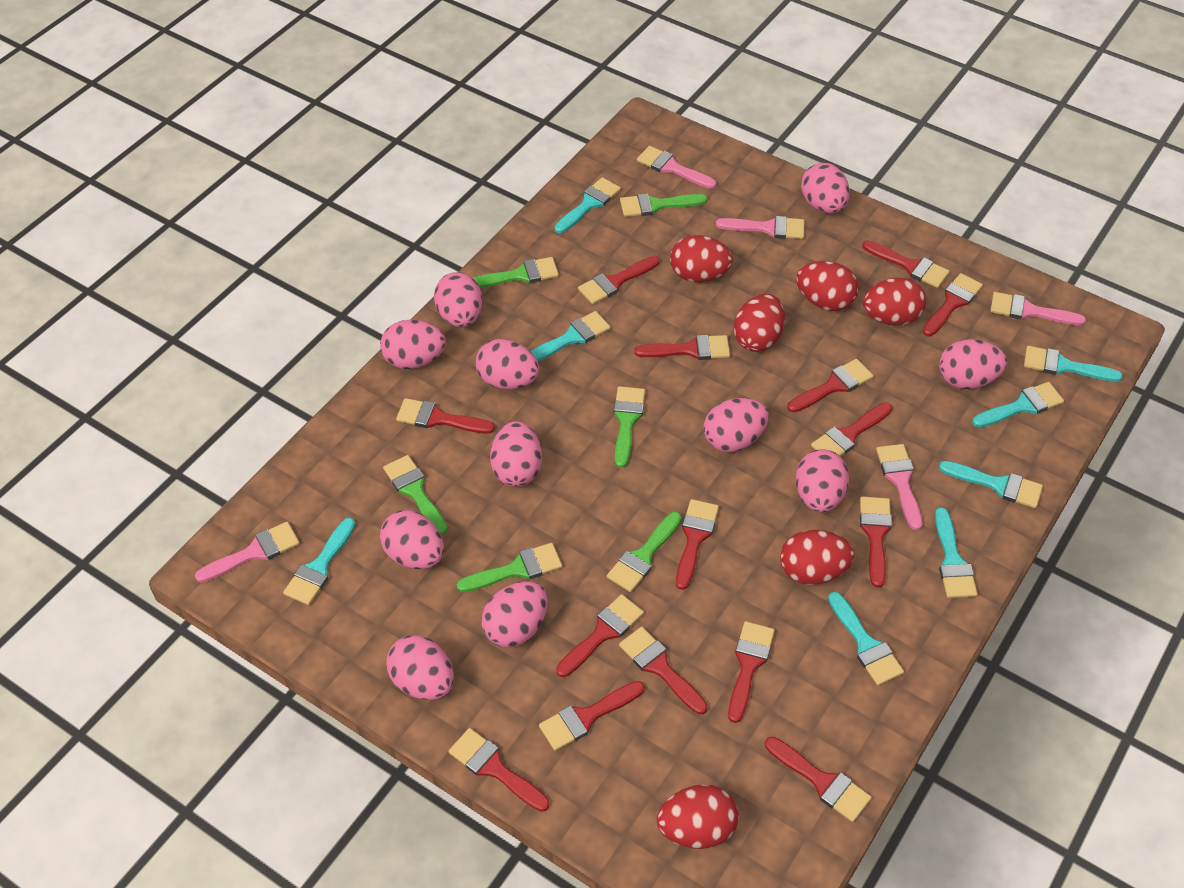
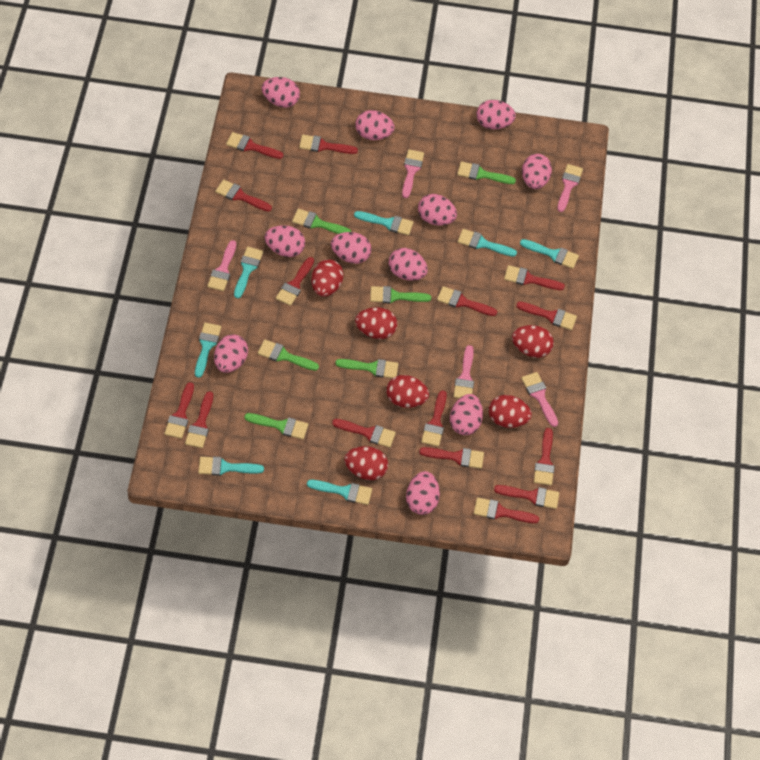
turquoise brush: 8 -> 7

